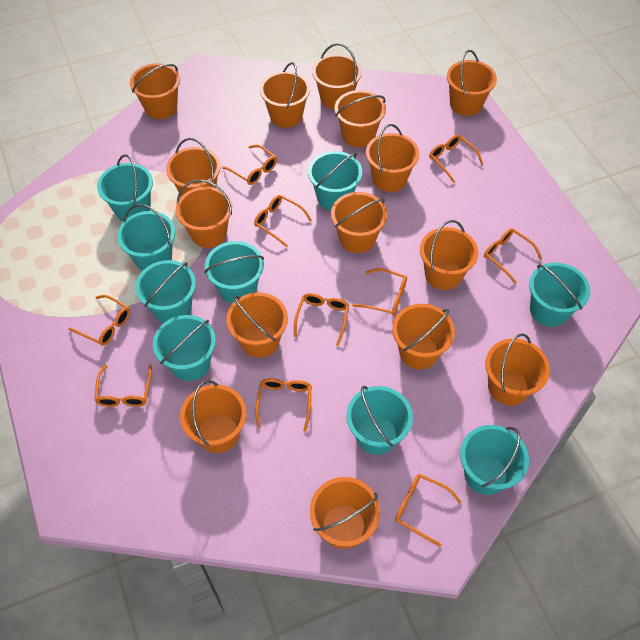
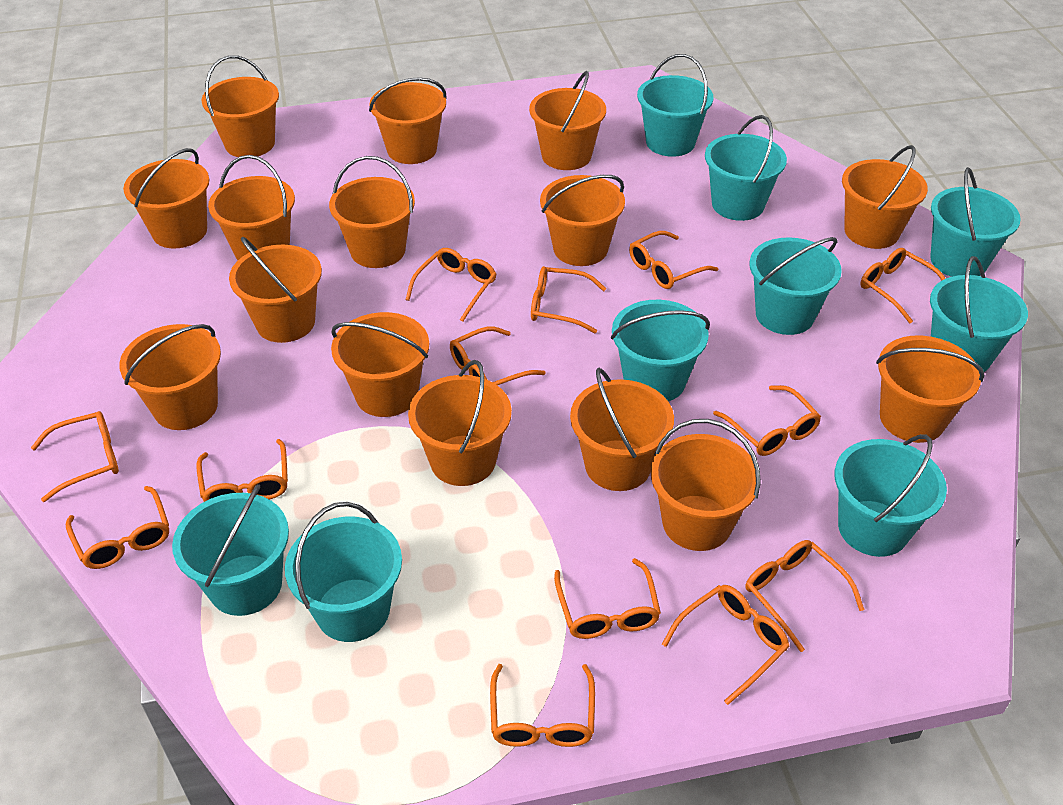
orange glasses: 10 -> 13

